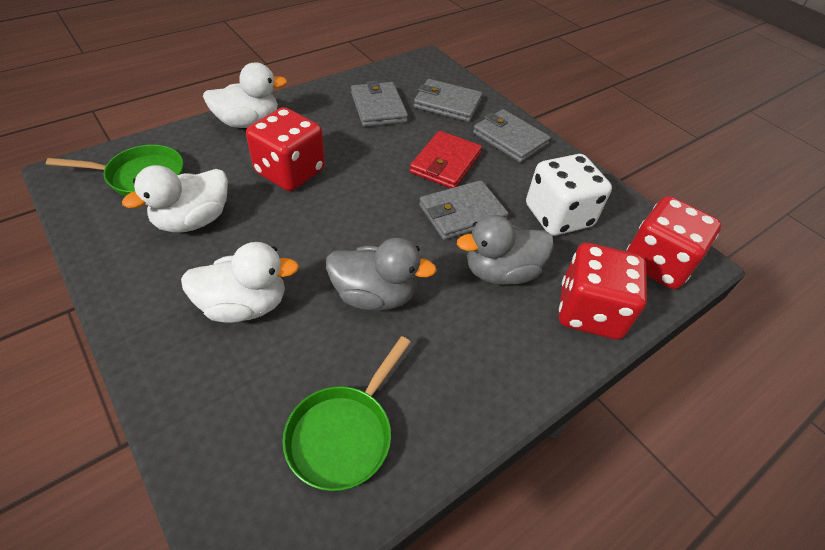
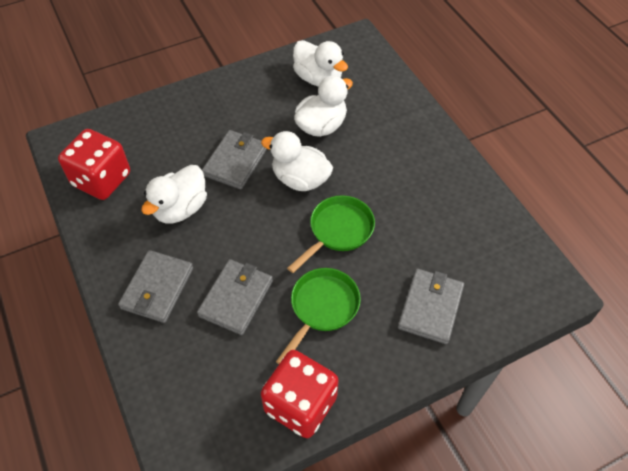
grey duck: 2 -> 0
red dice: 3 -> 2
red wallet: 1 -> 0
white dice: 1 -> 0
white duck: 3 -> 4

